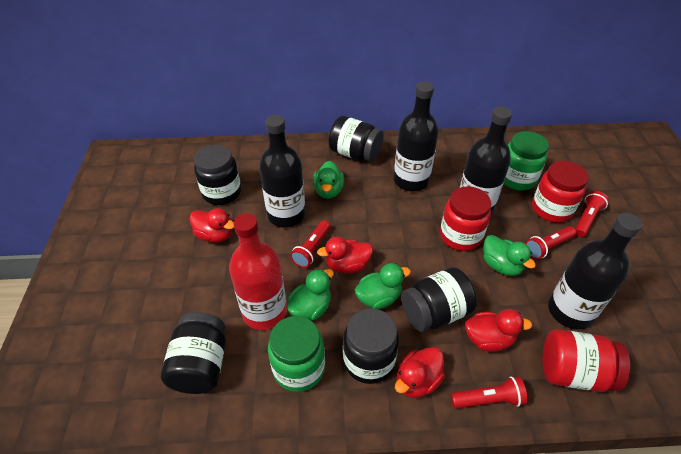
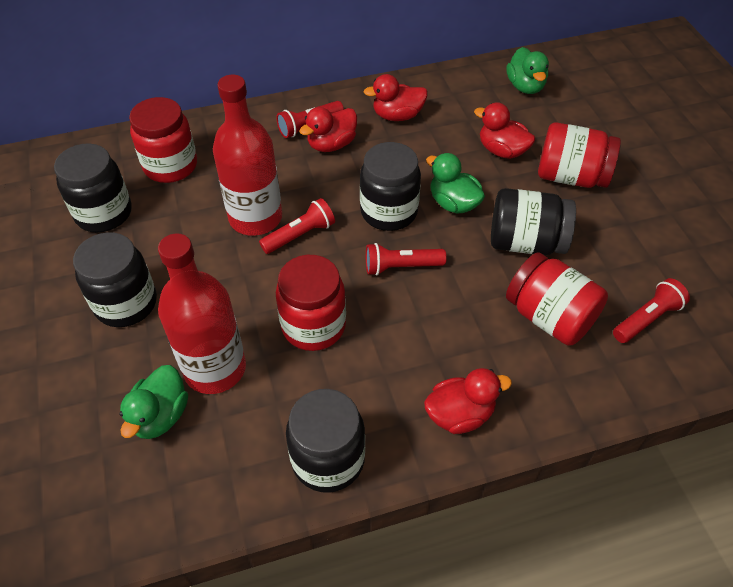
black bottle: 4 -> 0
green duck: 4 -> 3
green jar: 2 -> 0
red bottle: 1 -> 2
red jar: 3 -> 4

